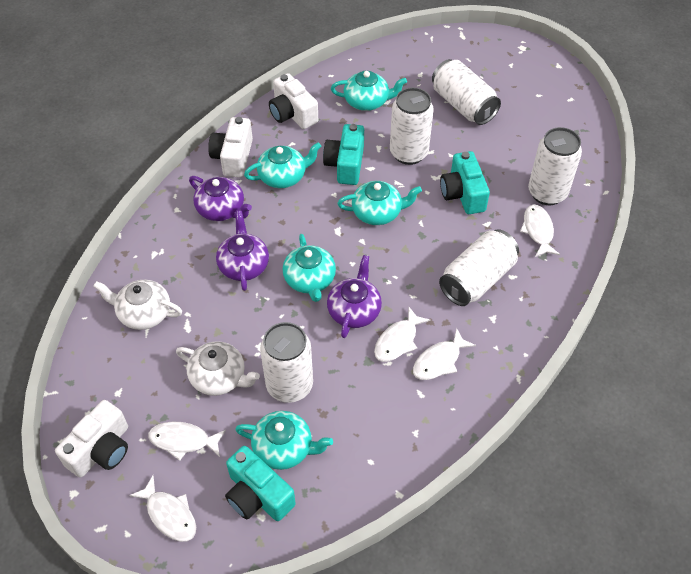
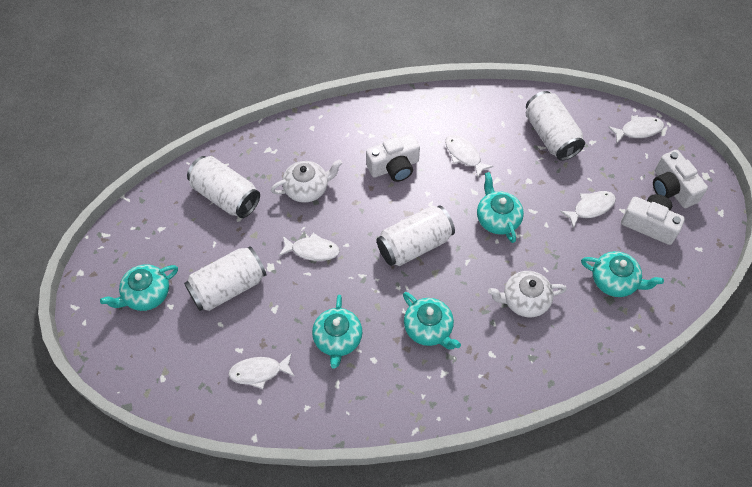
purple teapot: 3 -> 0
turquoise camera: 3 -> 0
white can: 5 -> 4

